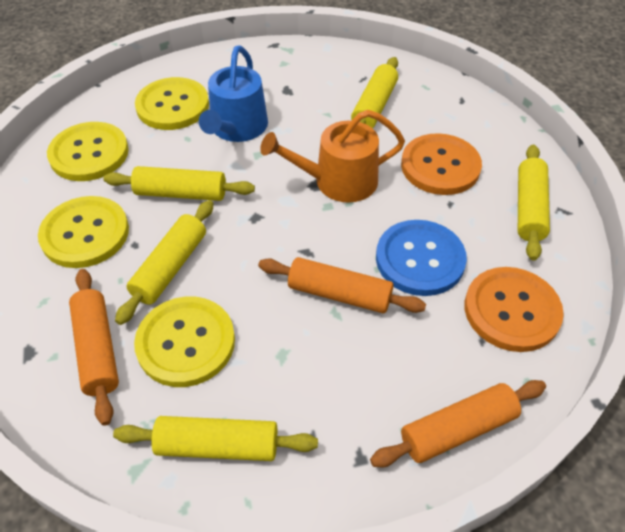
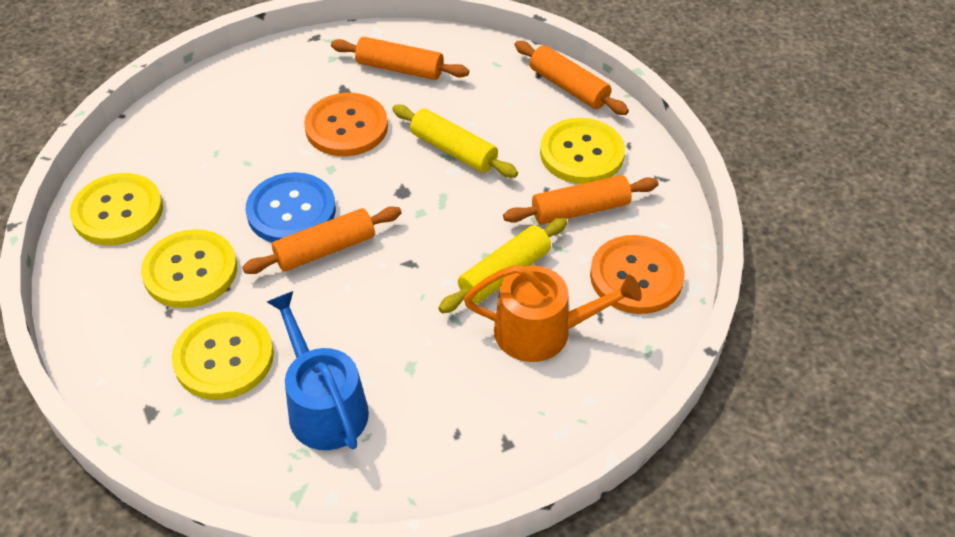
orange rolling pin: 3 -> 4
yellow rolling pin: 5 -> 2

